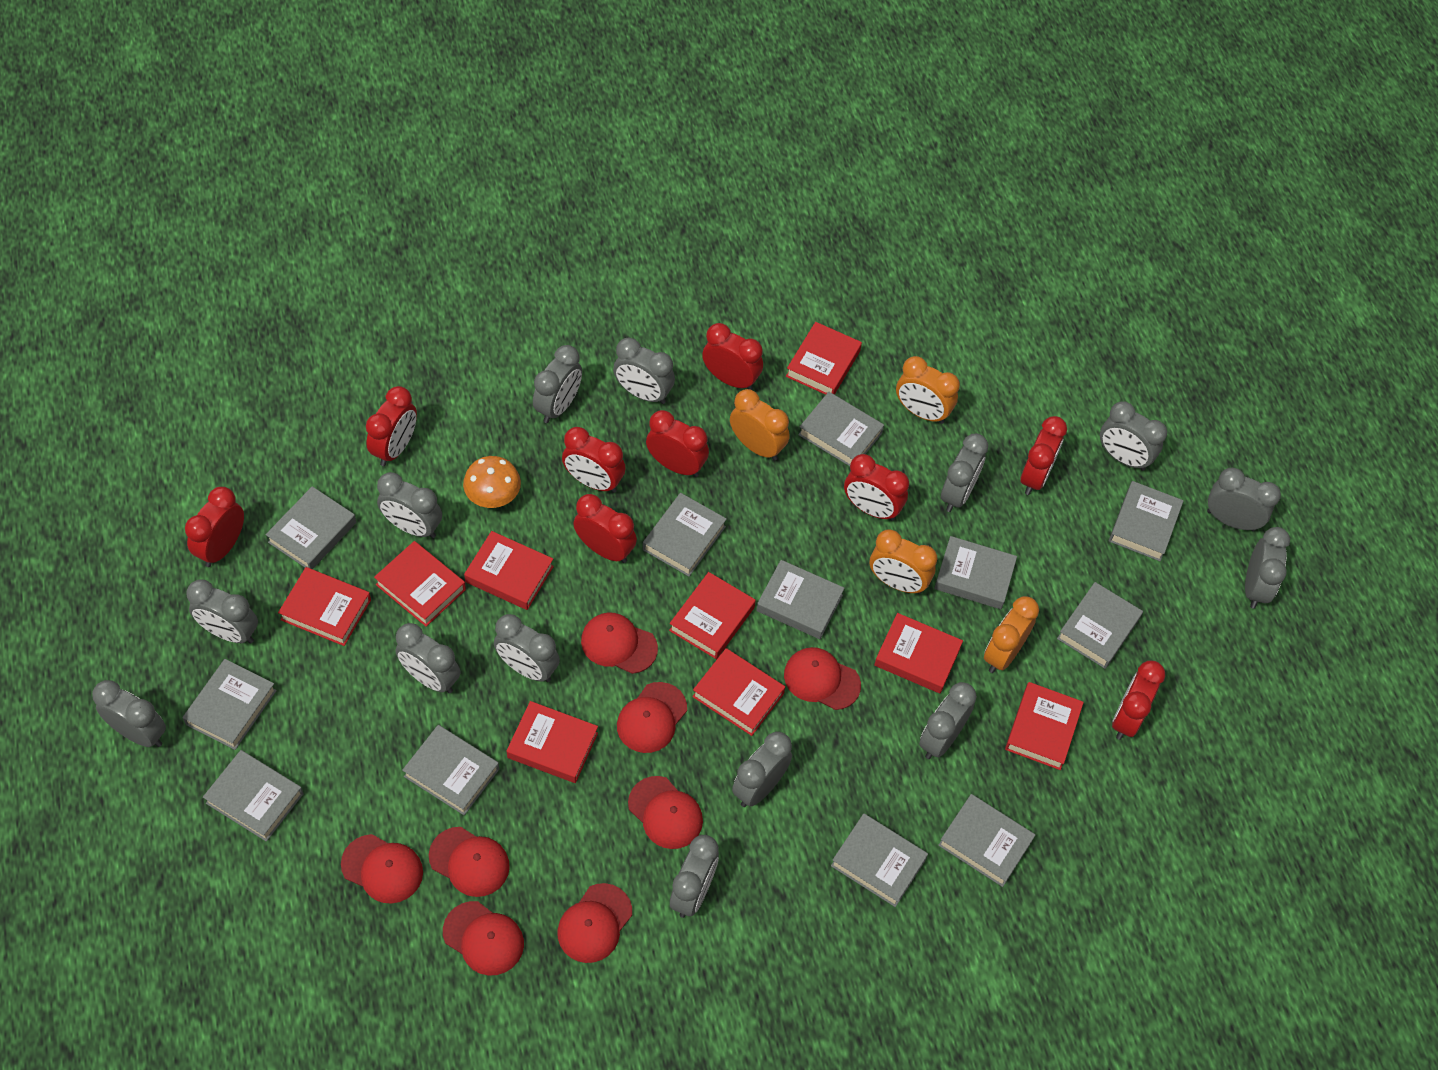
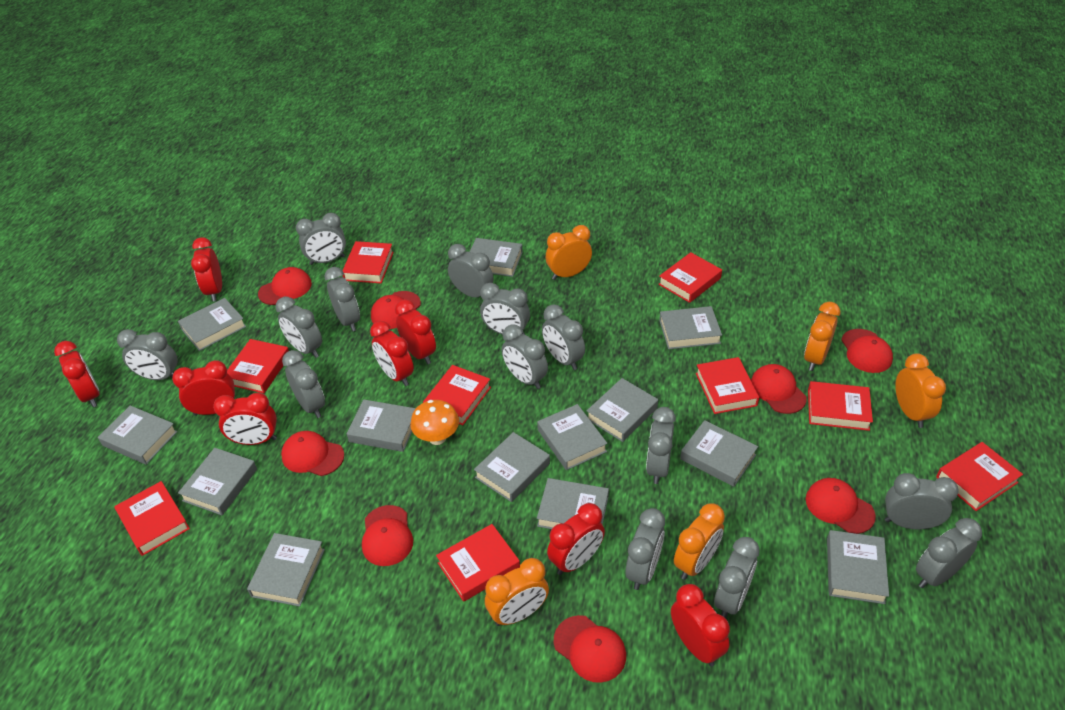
grey book: 12 -> 13
orange clock: 4 -> 5
red clock: 9 -> 8

